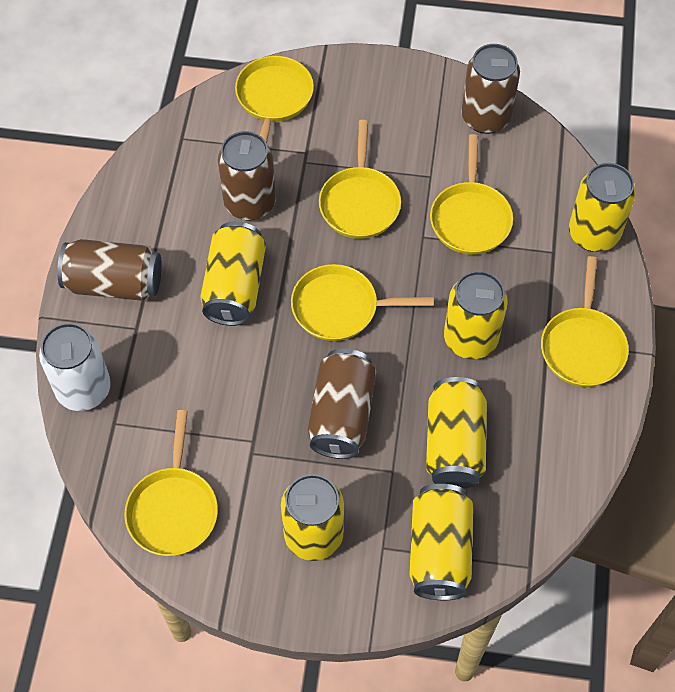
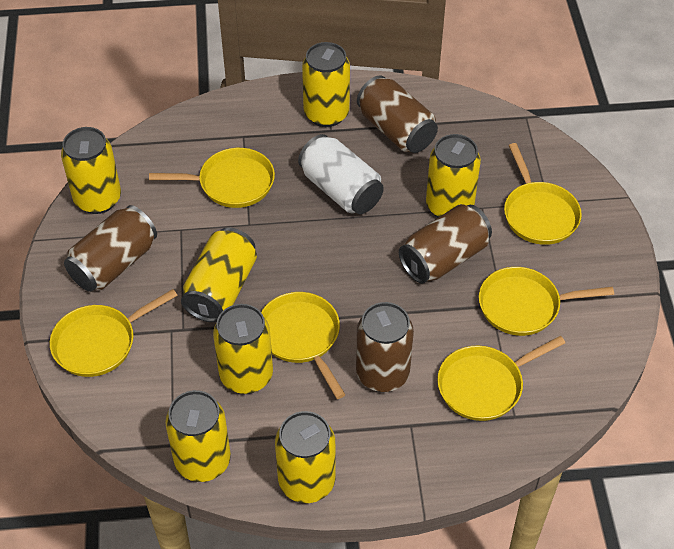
yellow can: 6 -> 7

